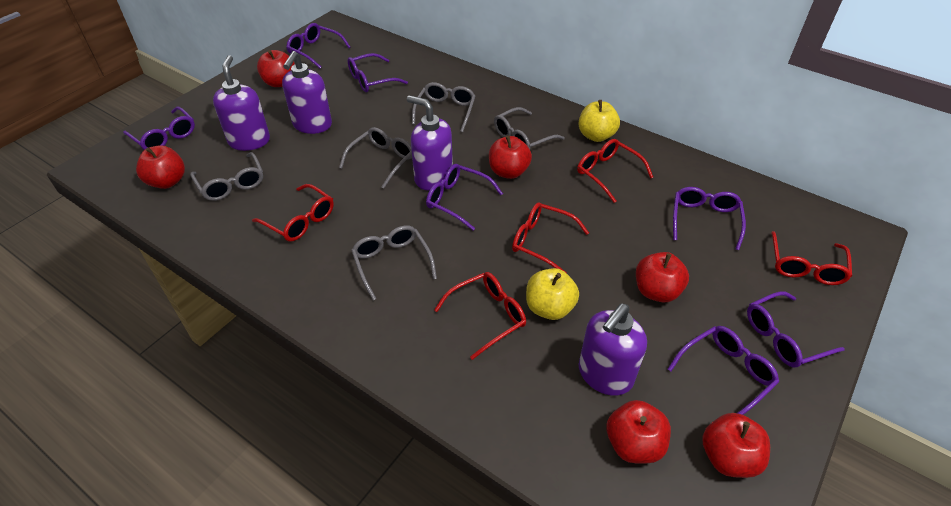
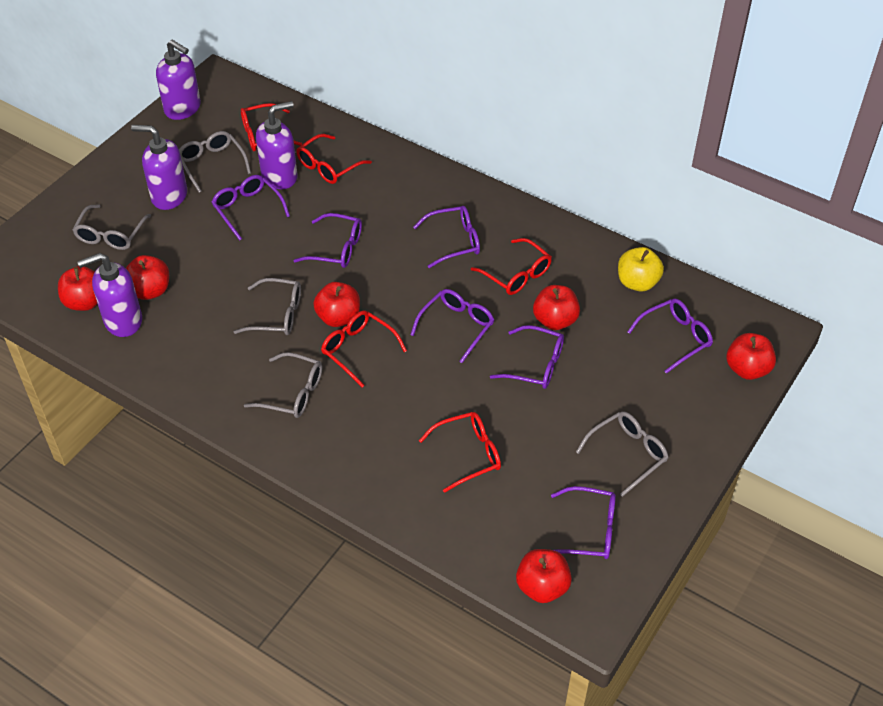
yellow apple: 2 -> 1

